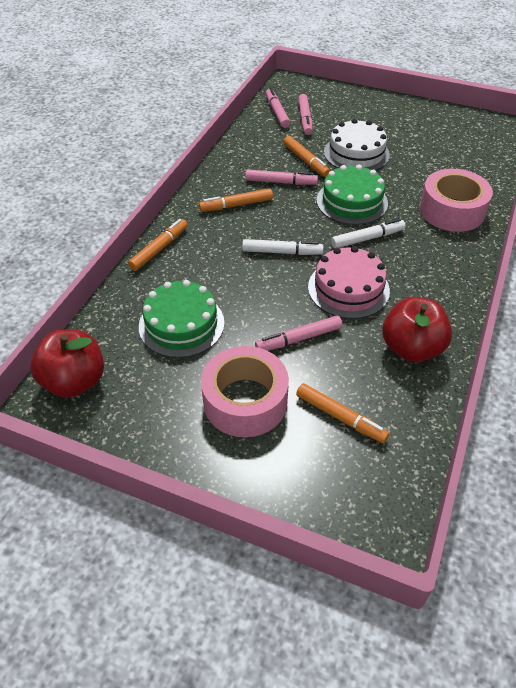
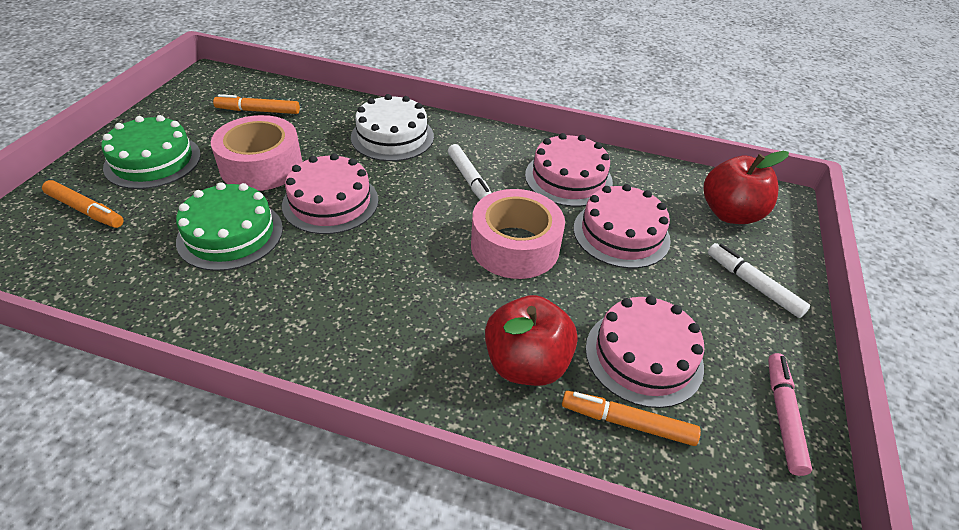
orange marker: 4 -> 3
pink cake: 1 -> 4
pink marker: 4 -> 1

